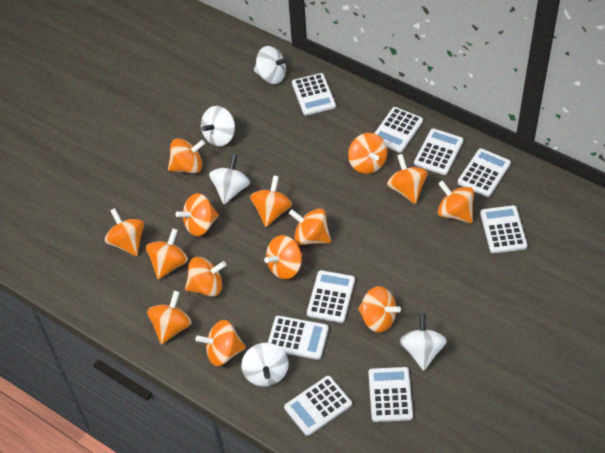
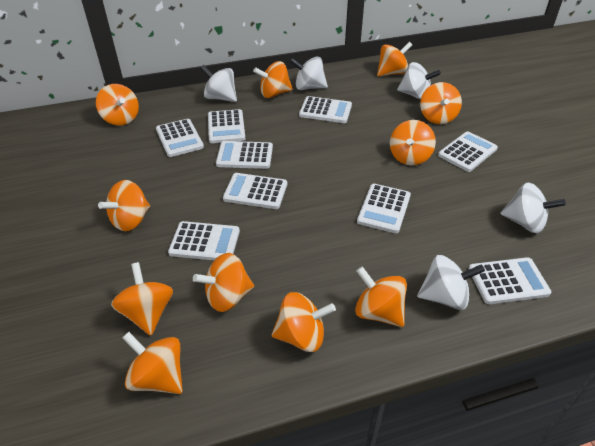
orange spinning top: 14 -> 11

